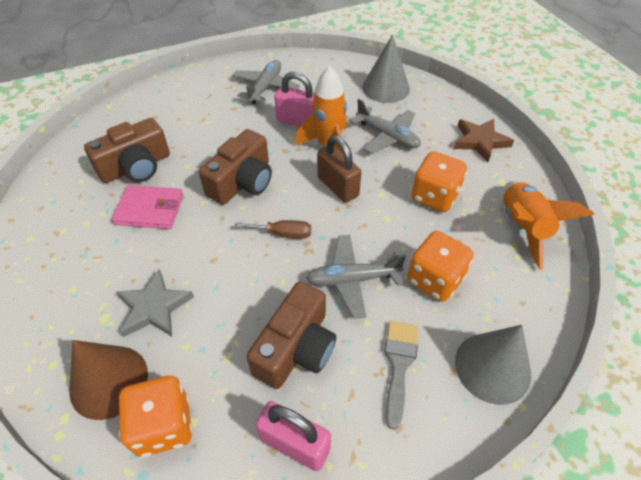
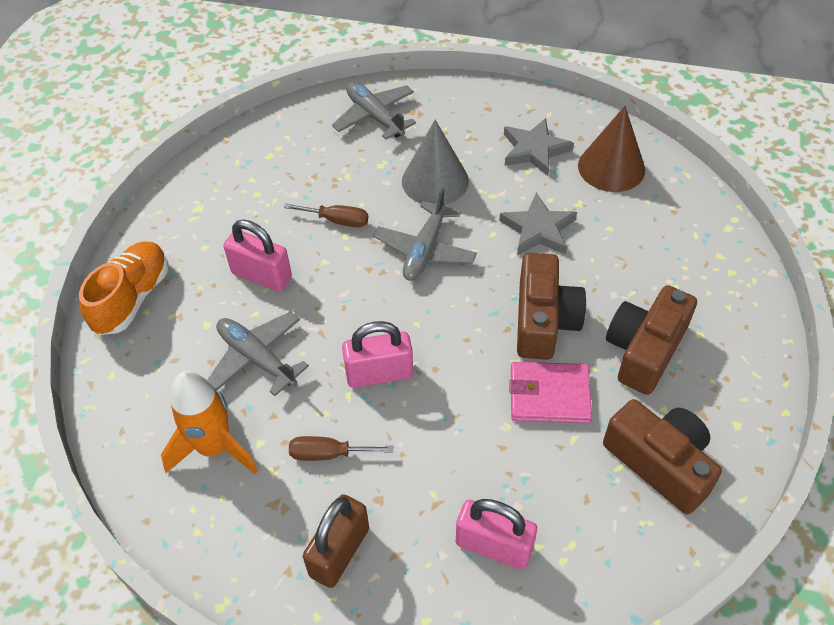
brown screwdriver: 1 -> 2
brown star: 1 -> 0
grey brush: 1 -> 0
grey cone: 2 -> 1
grey star: 1 -> 2
orange dice: 3 -> 0
orange rocket: 2 -> 1
orange shoe: 0 -> 1
pink padlock: 2 -> 3

